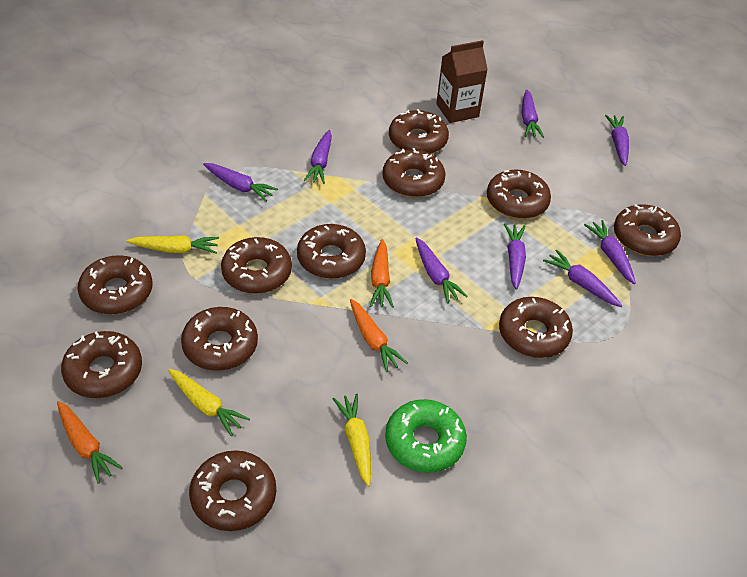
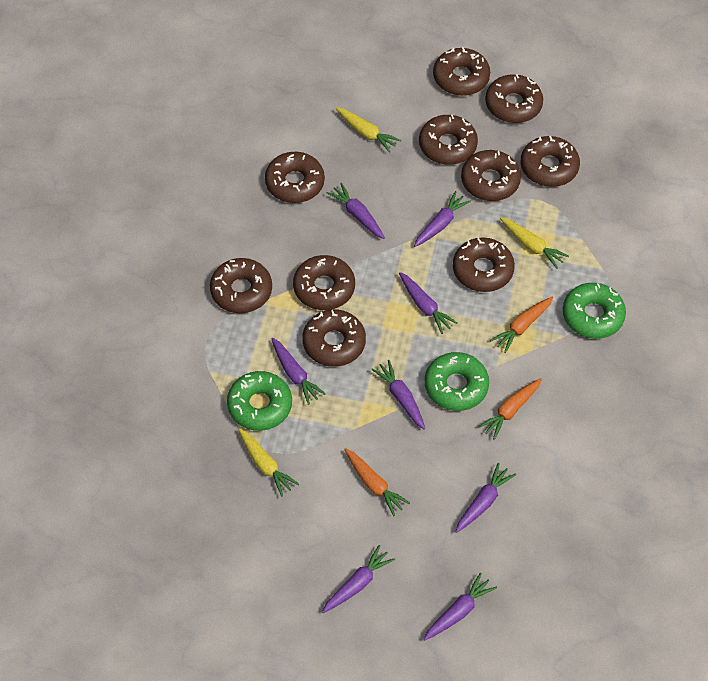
brown carton: 1 -> 0
brown donut: 11 -> 10
green donut: 1 -> 3

